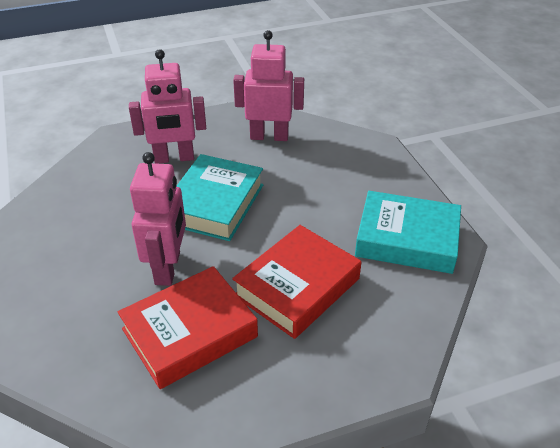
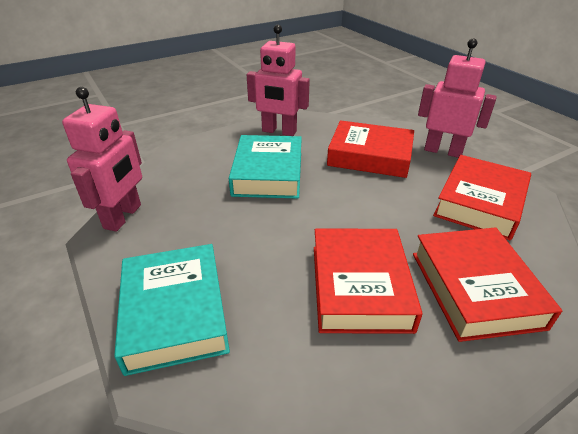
red book: 2 -> 4

